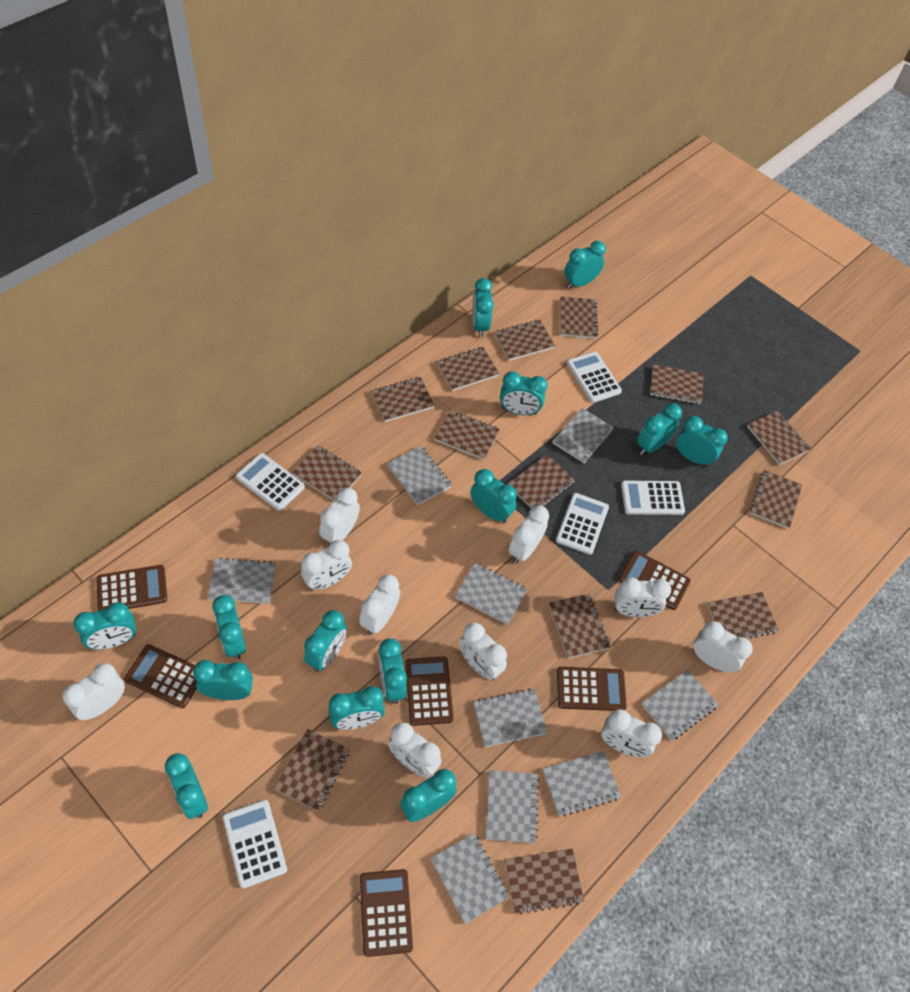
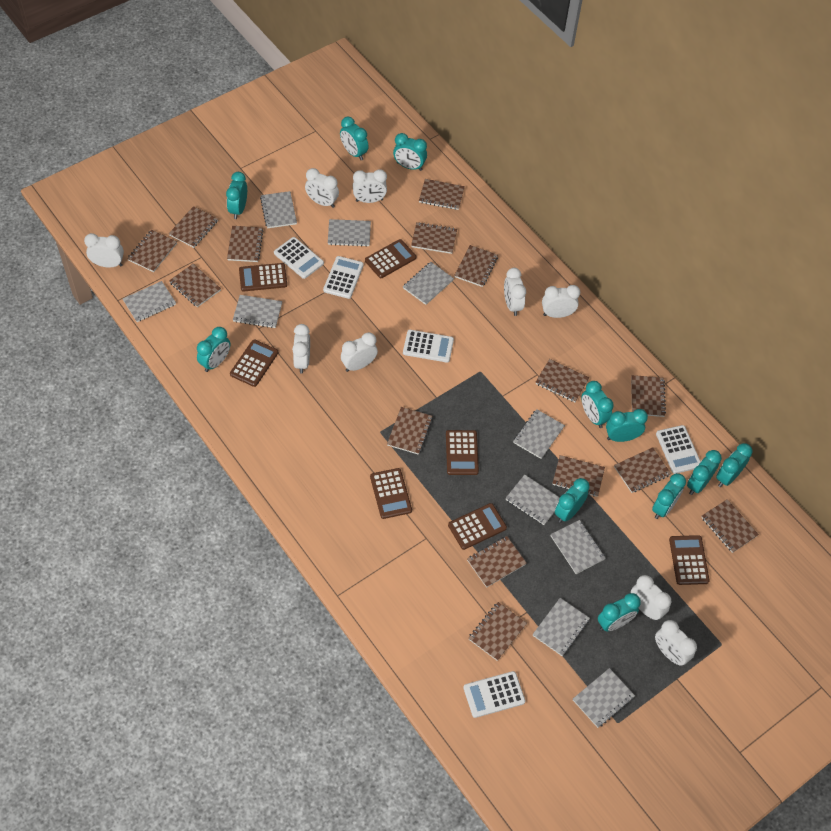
brown calculator: 6 -> 7
brown notebook: 14 -> 15
grey notebook: 9 -> 10
turquoise clock: 14 -> 11
white clock: 10 -> 9

